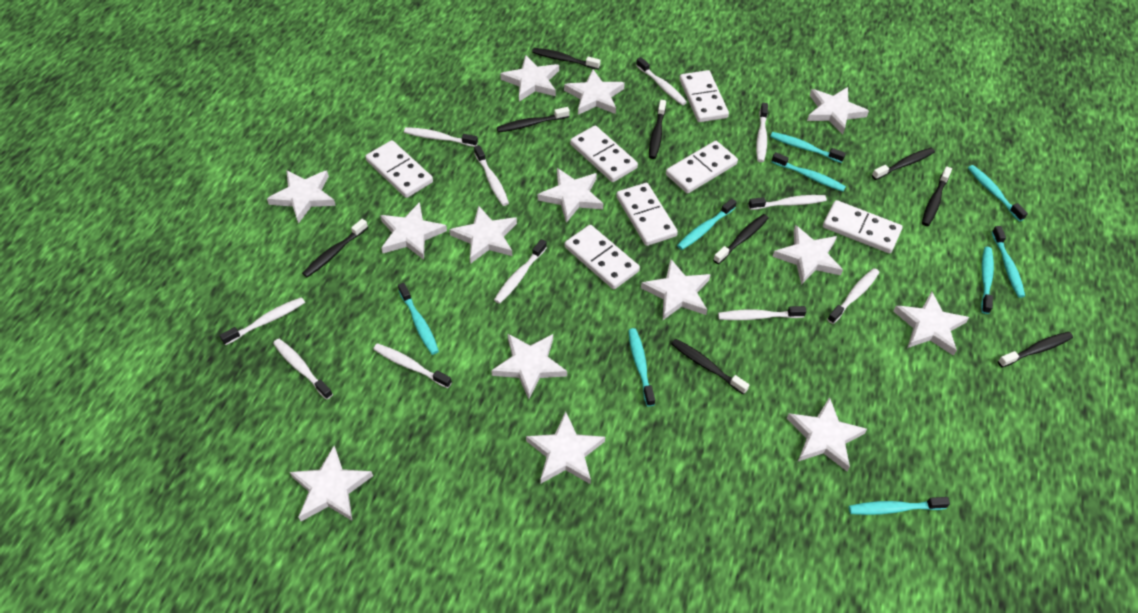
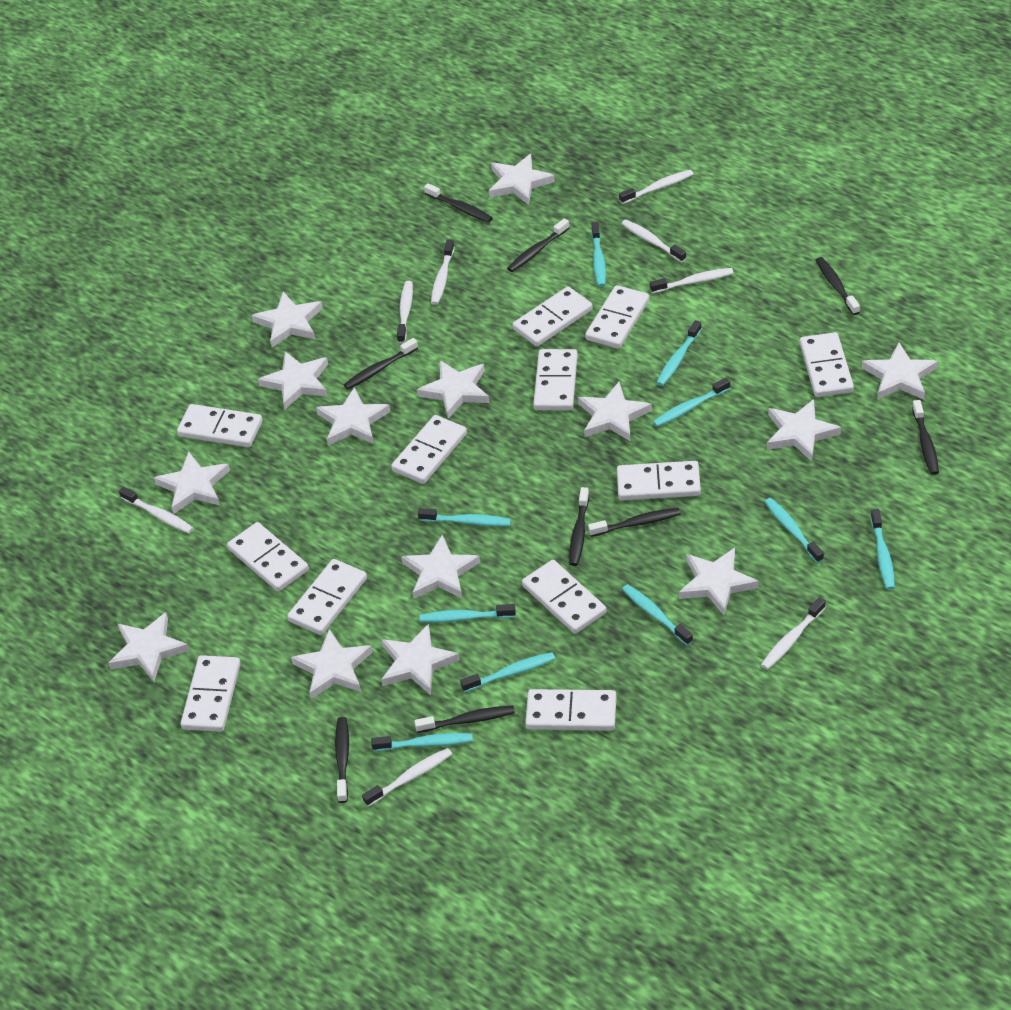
turquoise toothbrush: 9 -> 10
white domino: 7 -> 12
white toothbrush: 11 -> 8

